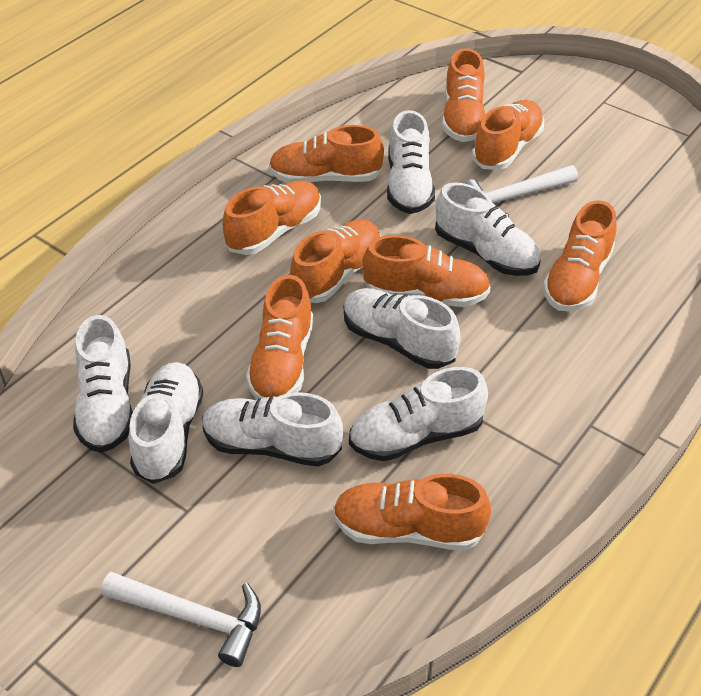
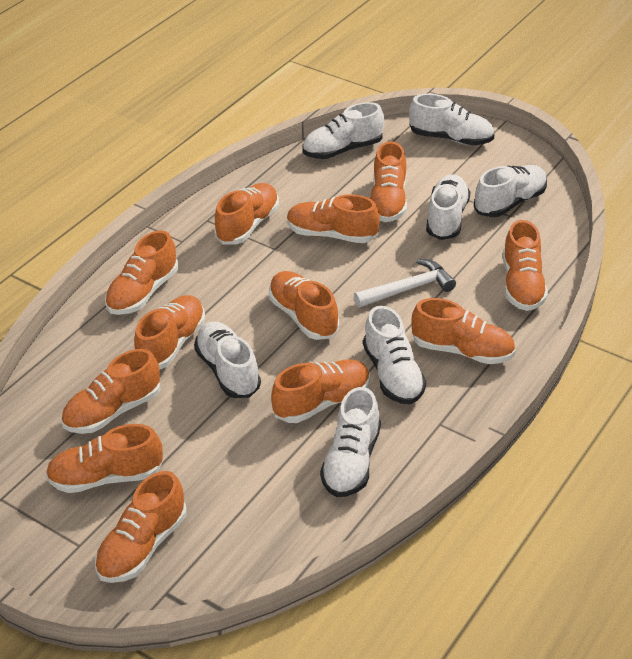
orange shoe: 9 -> 12
white hammer: 2 -> 1

